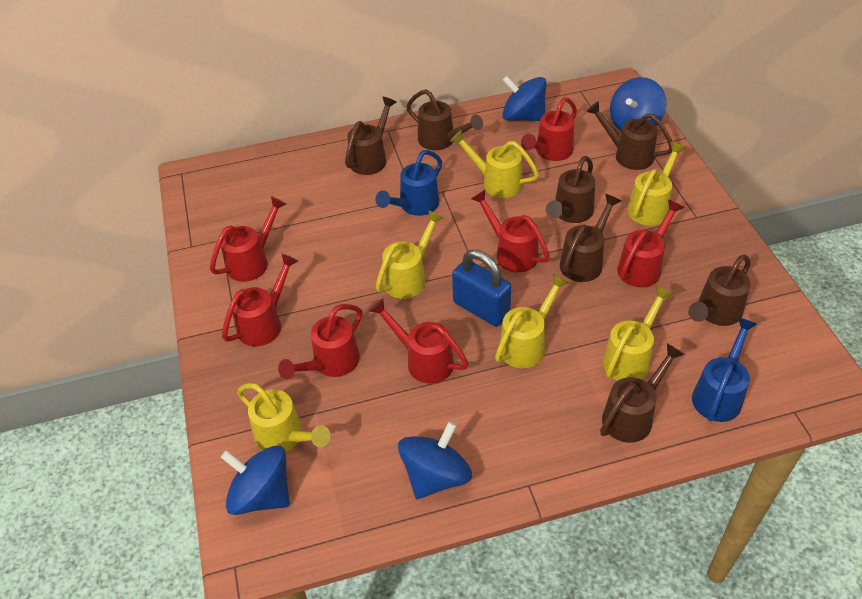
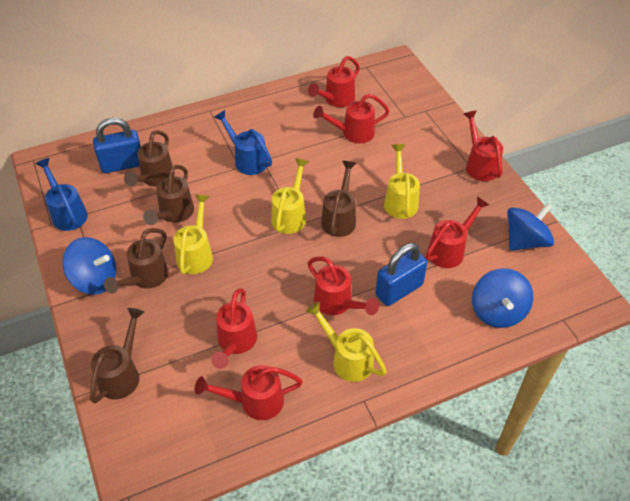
blue padlock: 1 -> 2
blue spinning top: 4 -> 3
brown watering can: 7 -> 5
yellow watering can: 6 -> 4

